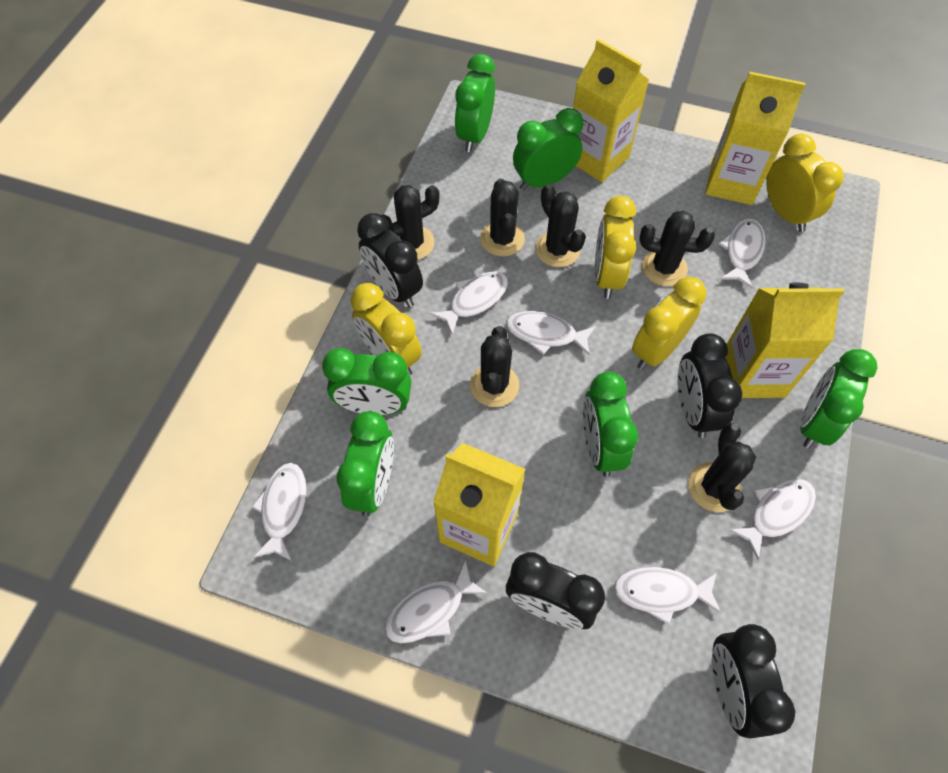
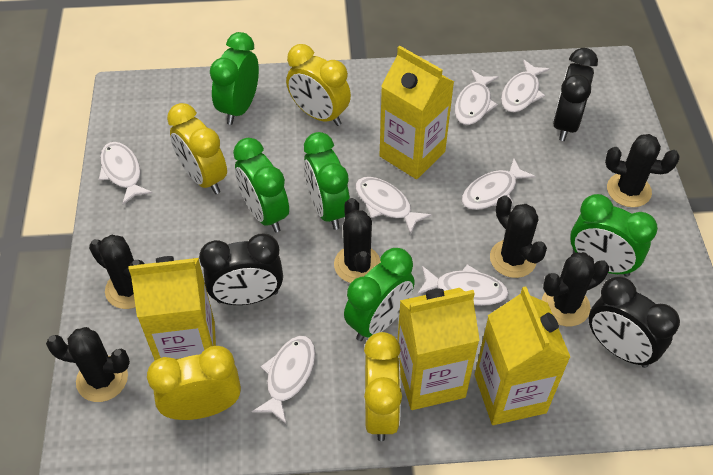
black clock: 4 -> 3
green clock: 6 -> 5

